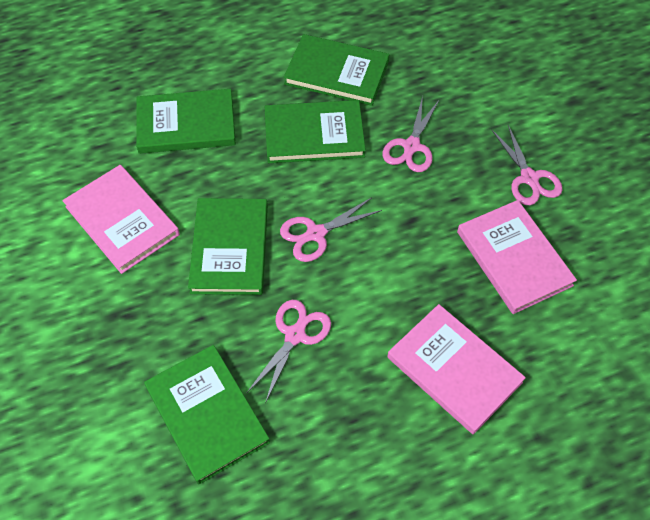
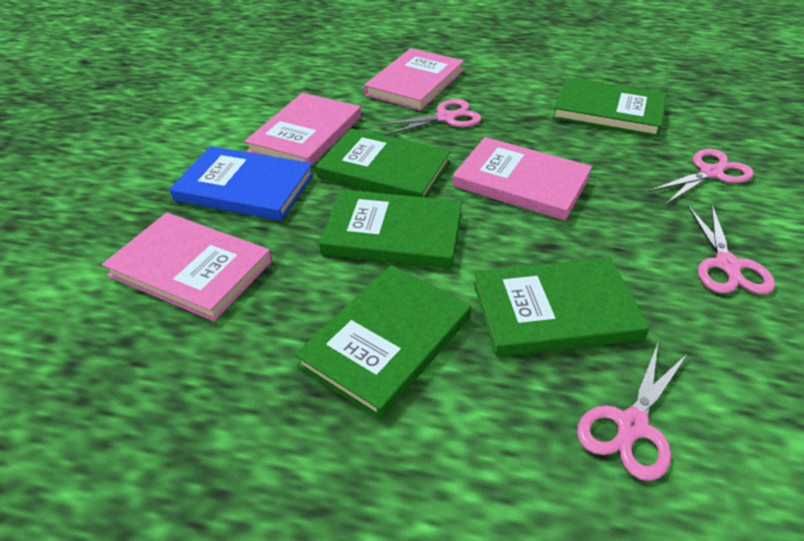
blue book: 0 -> 1
pink book: 3 -> 4

